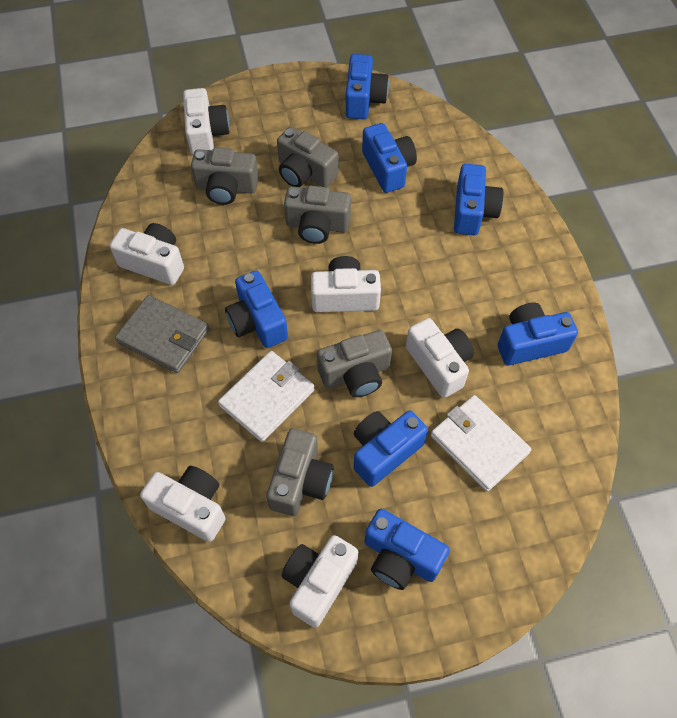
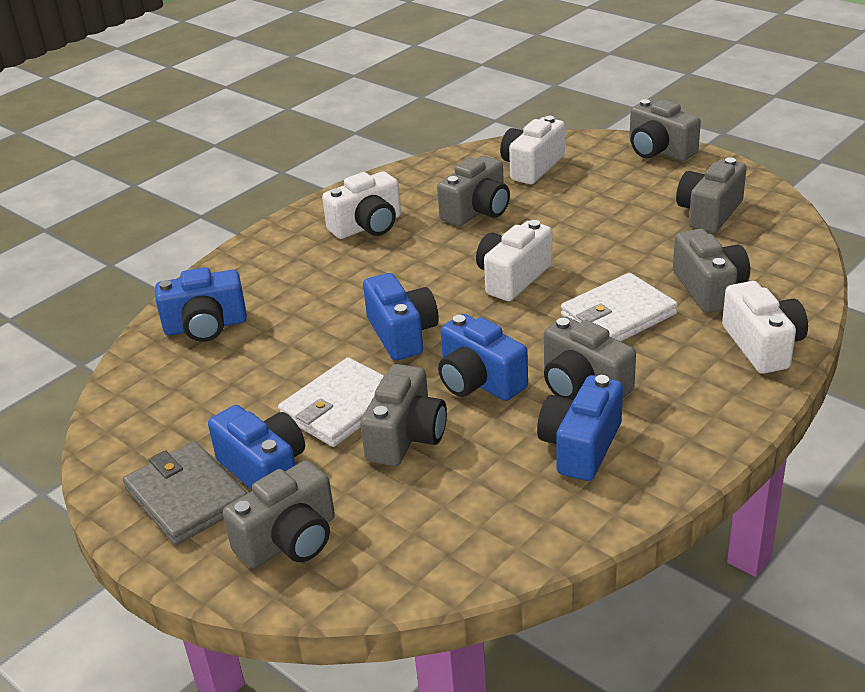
blue camera: 7 -> 5
grey camera: 5 -> 7
white camera: 6 -> 4

